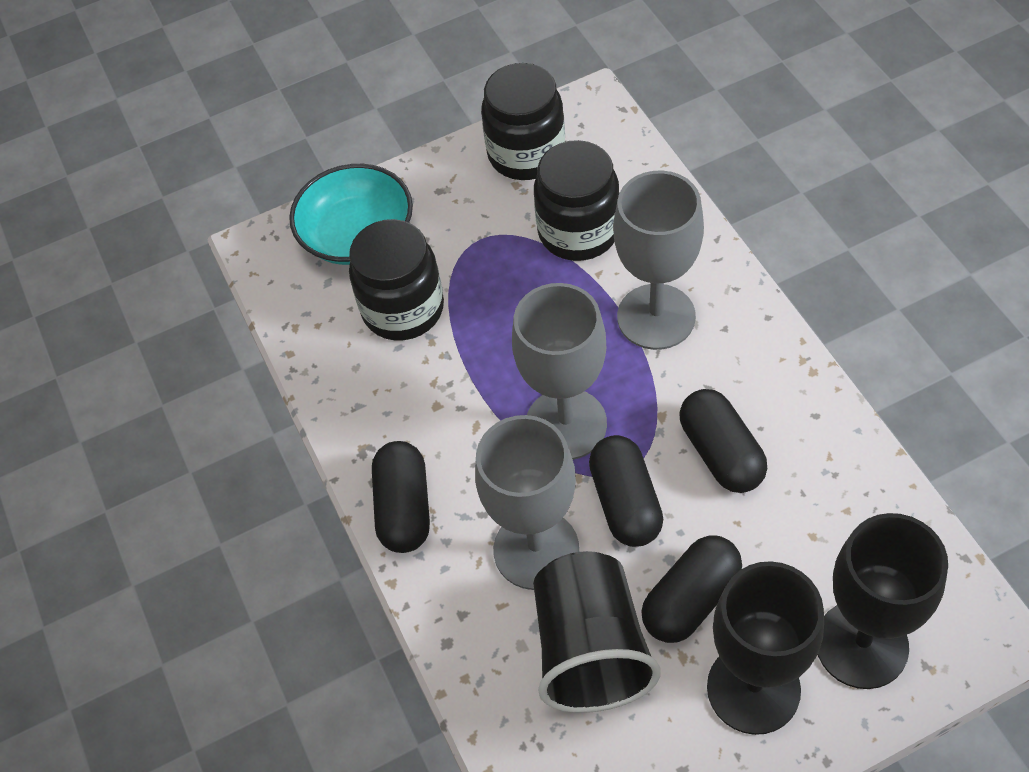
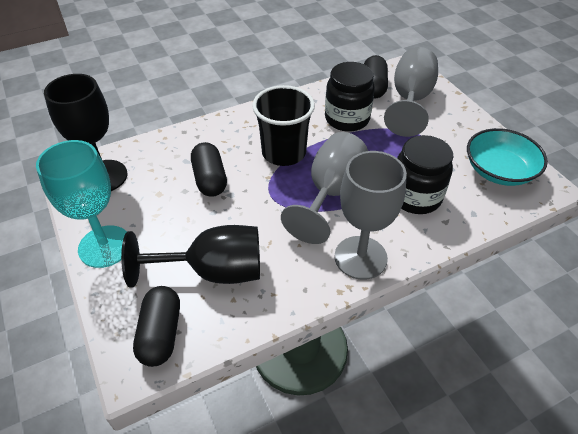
black capsule: 4 -> 3
black jar: 3 -> 2
turquoise goblet: 0 -> 1

